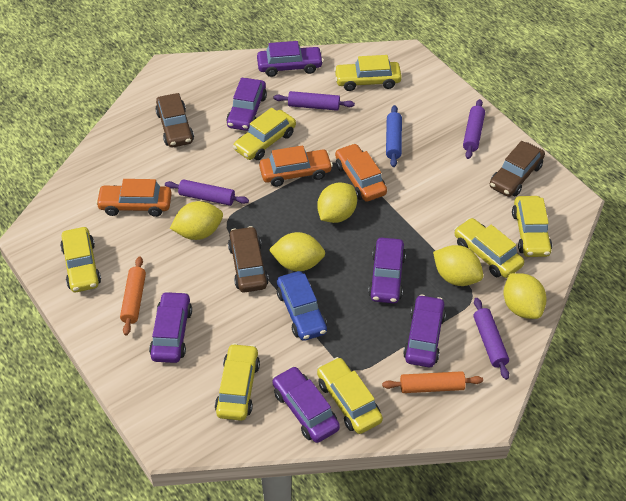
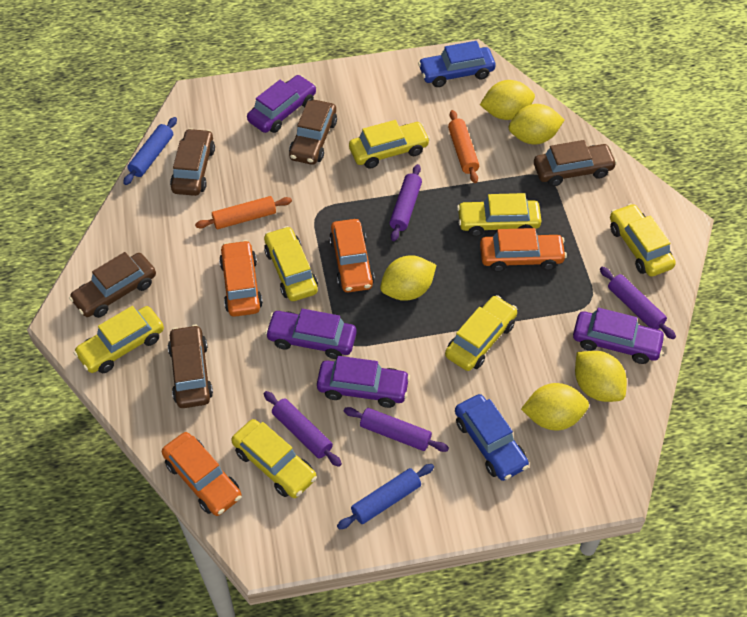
blue car: 1 -> 2
blue rolling pin: 1 -> 2
brown car: 3 -> 5
orange car: 3 -> 4
purple car: 6 -> 4

